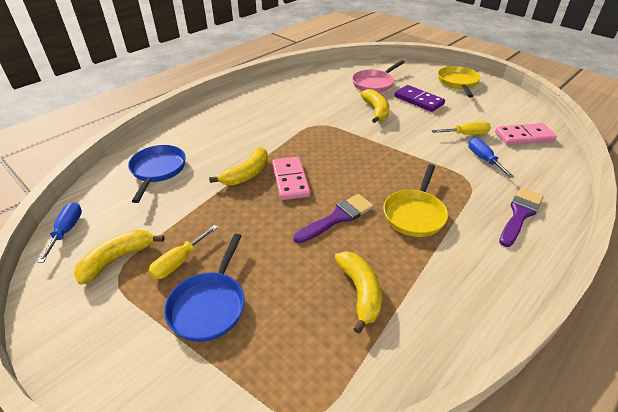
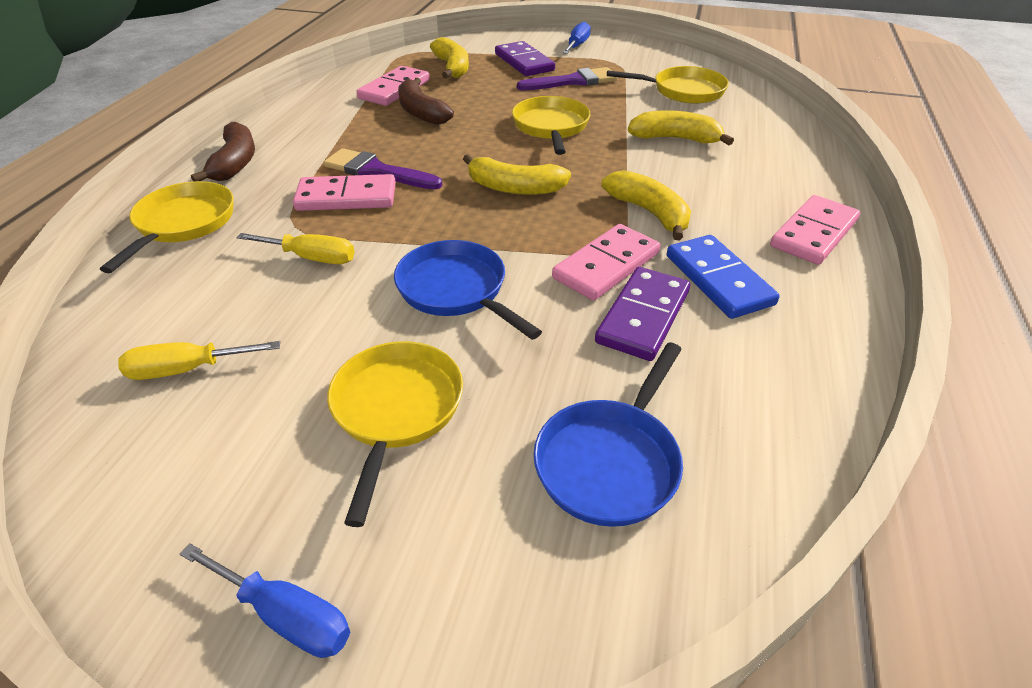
blue domino: 0 -> 1
brown banana: 0 -> 2
pink domino: 2 -> 4
pink pan: 1 -> 0
purple domino: 1 -> 2
yellow pan: 2 -> 4

